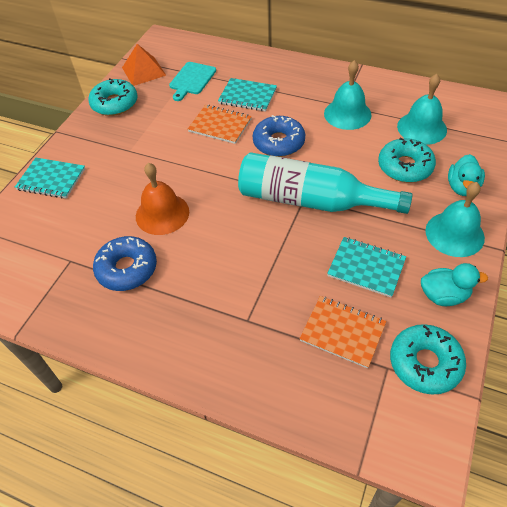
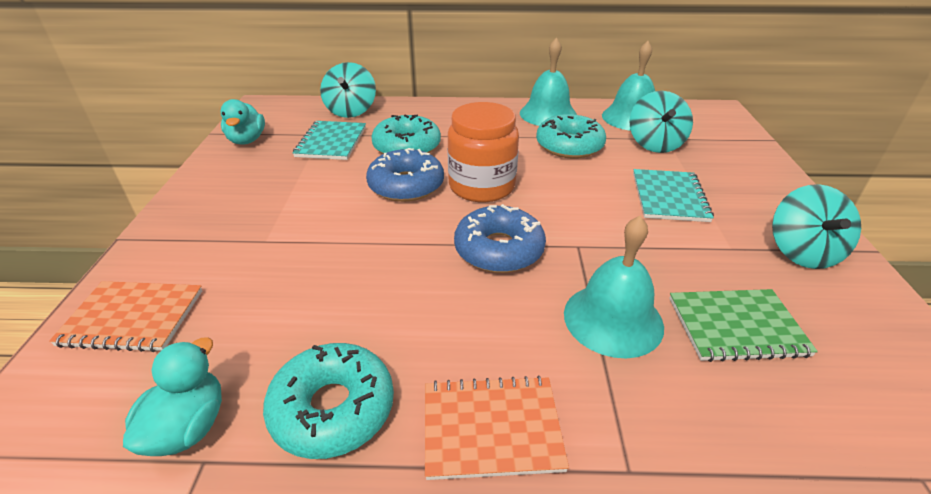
green notebook: 0 -> 1
orange bell: 1 -> 0
orange jar: 0 -> 1
orange pyramid: 1 -> 0
turquoise bottle: 1 -> 0
turquoise cutting board: 1 -> 0
turquoise notebook: 3 -> 2
turquoise spinning top: 0 -> 3

